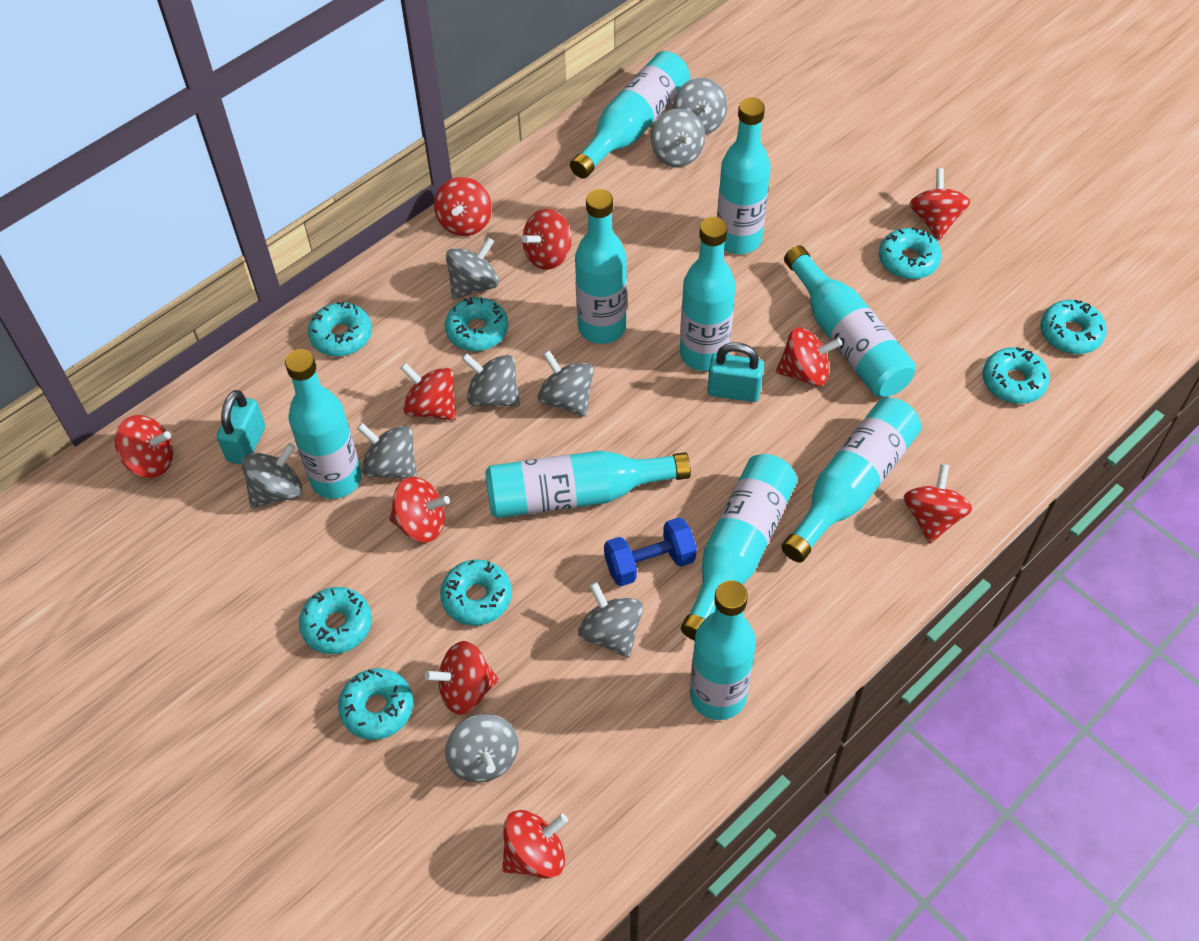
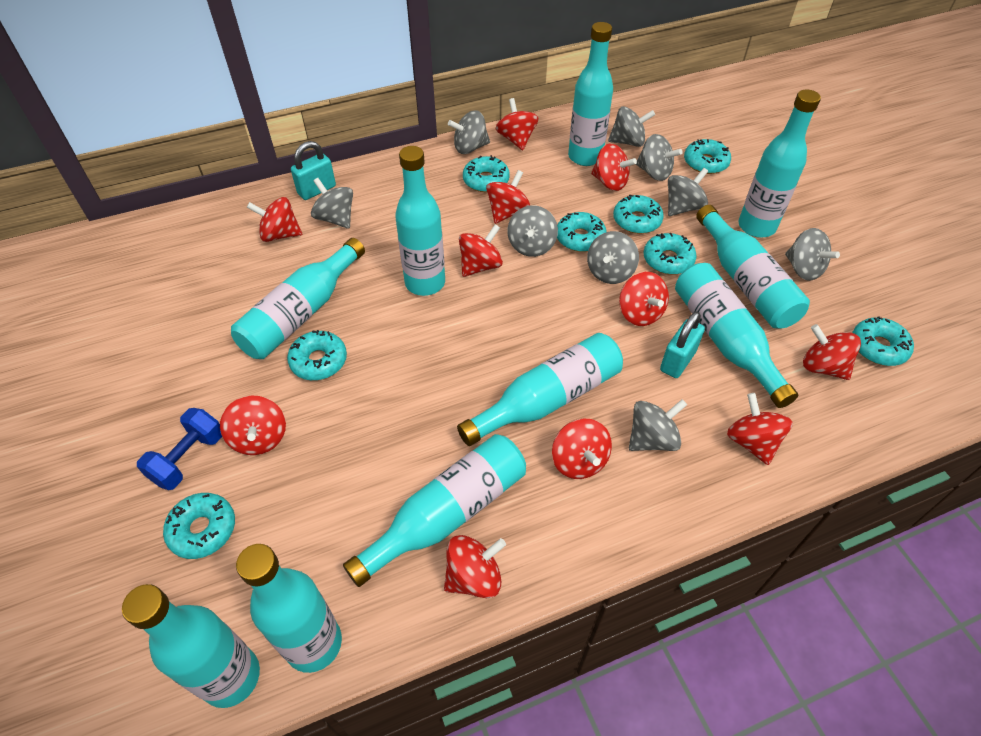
red spinning top: 10 -> 11

